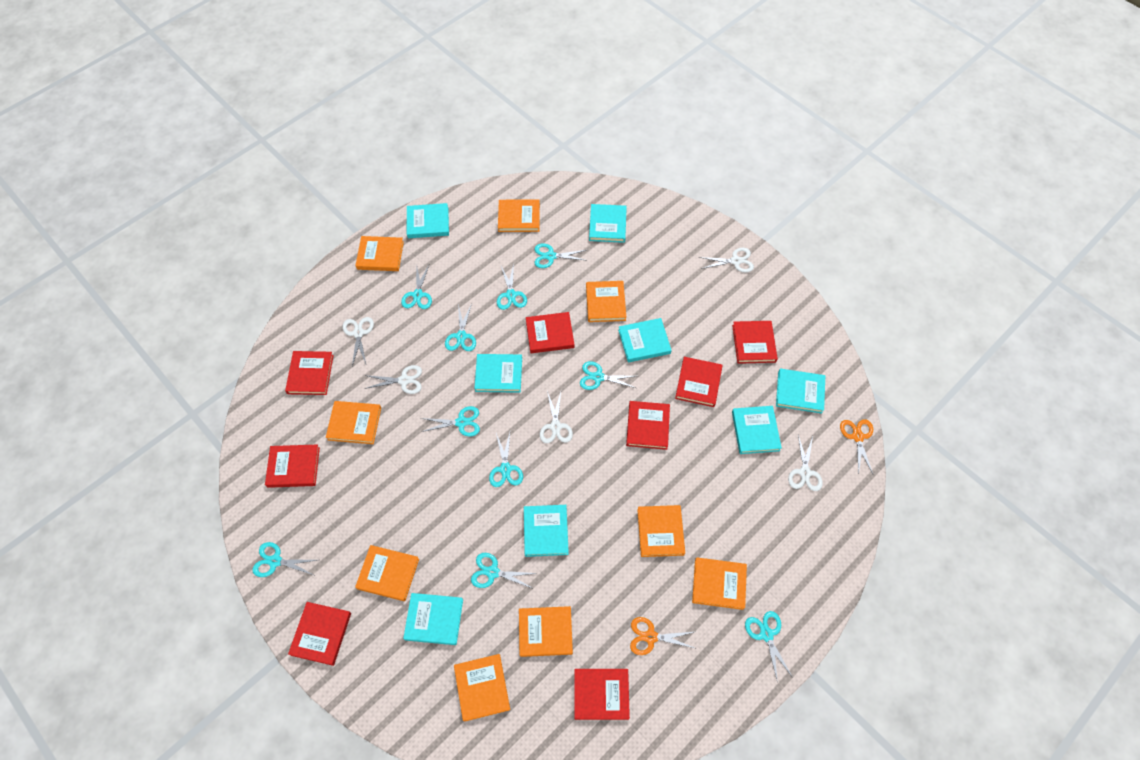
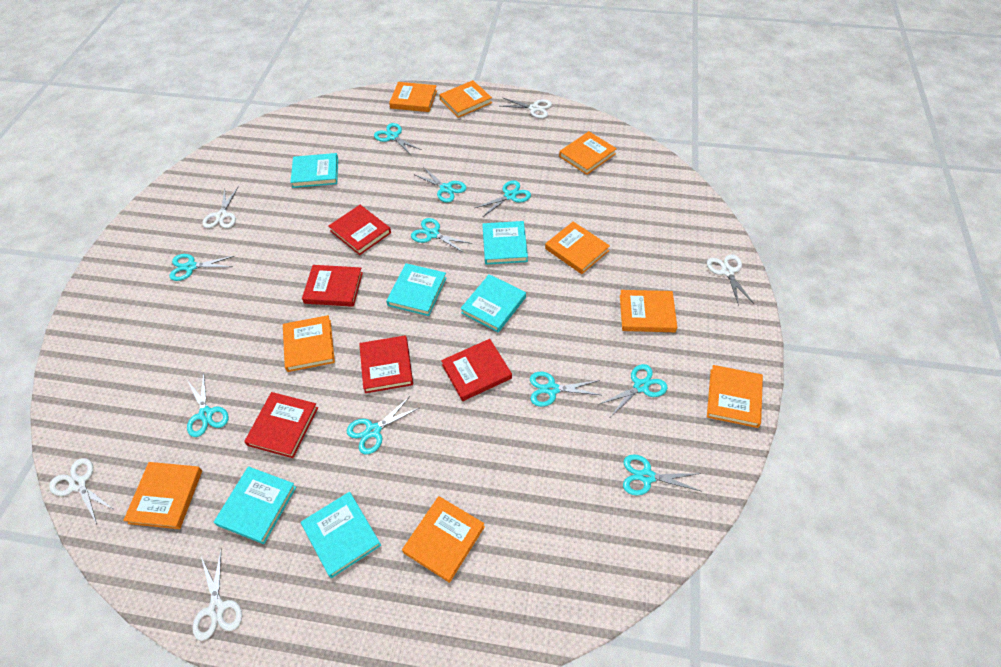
orange scissors: 2 -> 0
red book: 8 -> 5
turquoise book: 8 -> 6

